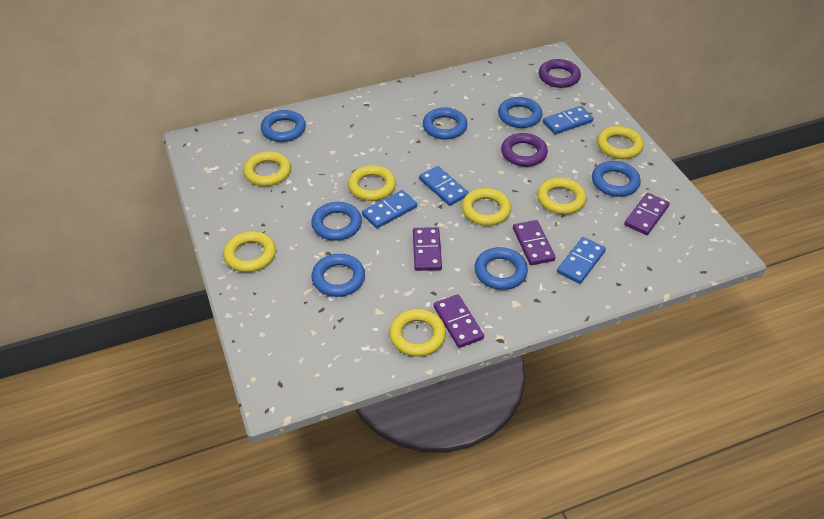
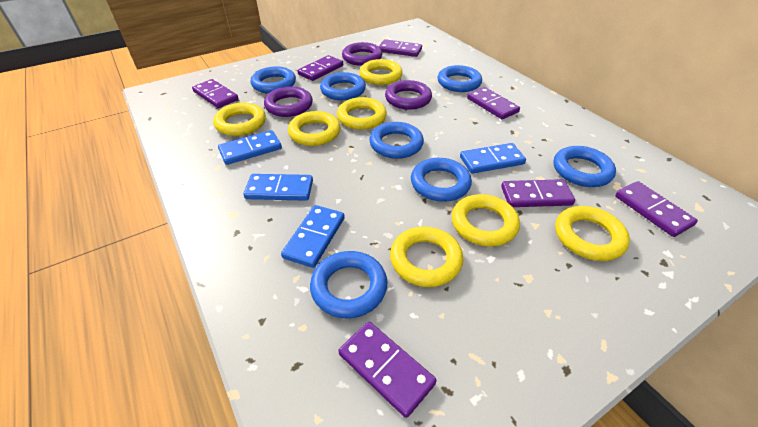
purple domino: 4 -> 7
purple ring: 2 -> 3

